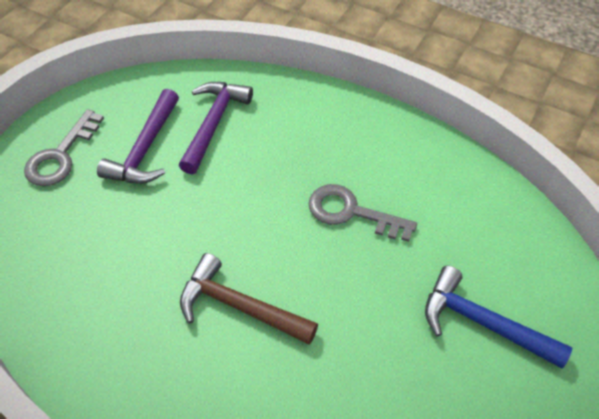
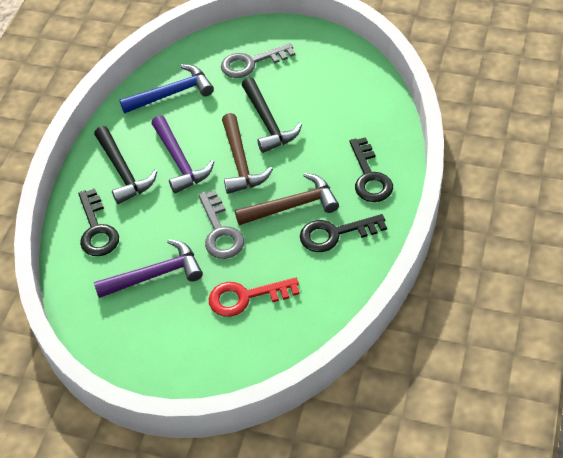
black hammer: 0 -> 2
black key: 0 -> 3
brown hammer: 1 -> 2
red key: 0 -> 1

